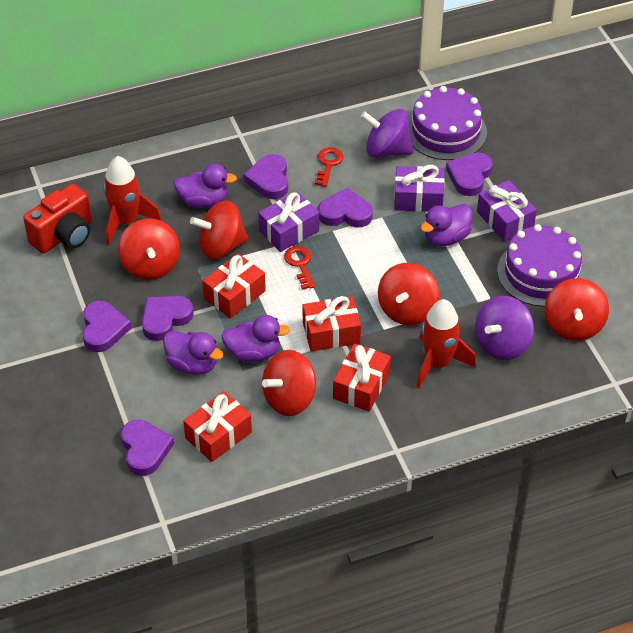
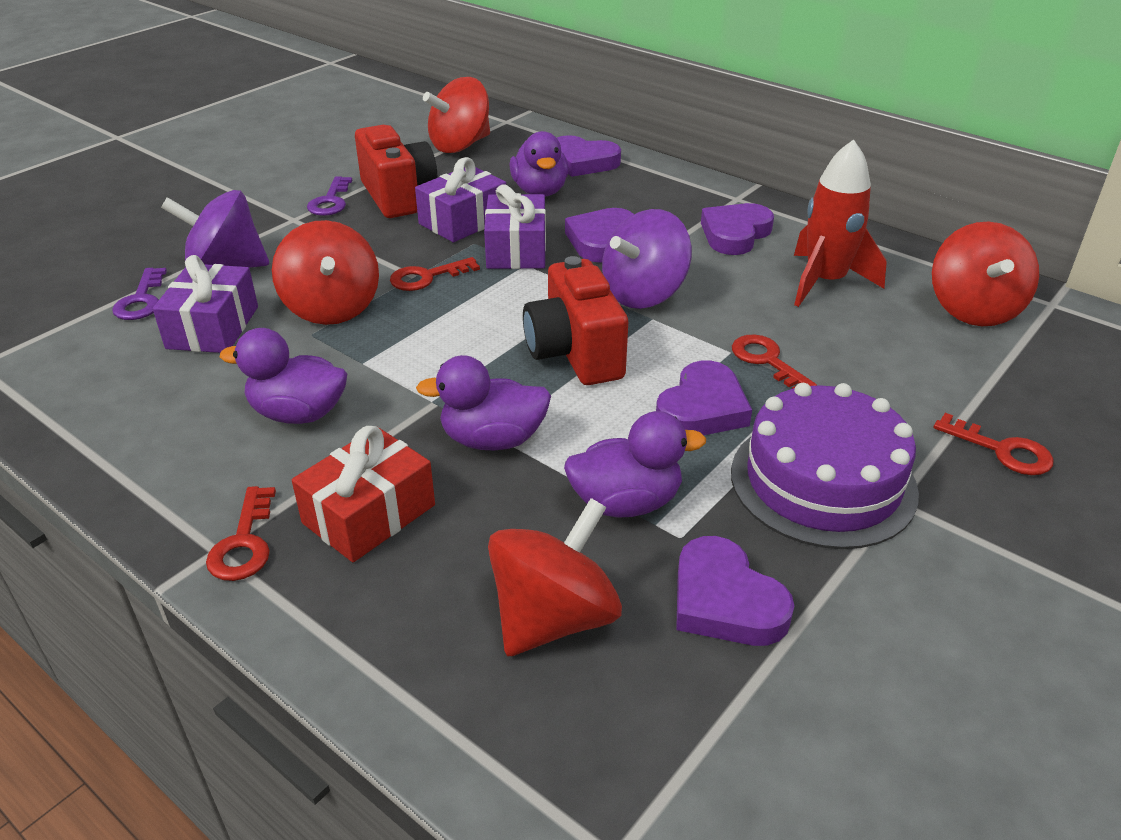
purple cake: 2 -> 1
purple heart: 6 -> 5
purple key: 0 -> 2
red camera: 1 -> 2
red gift: 4 -> 1
red key: 2 -> 4
red rocket: 2 -> 1
red spinning top: 5 -> 4

